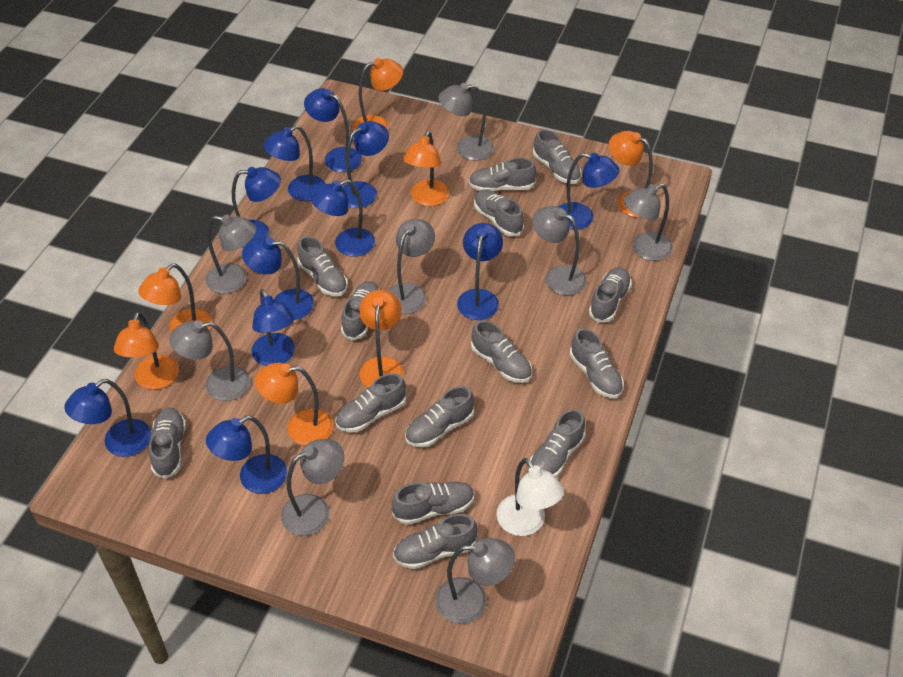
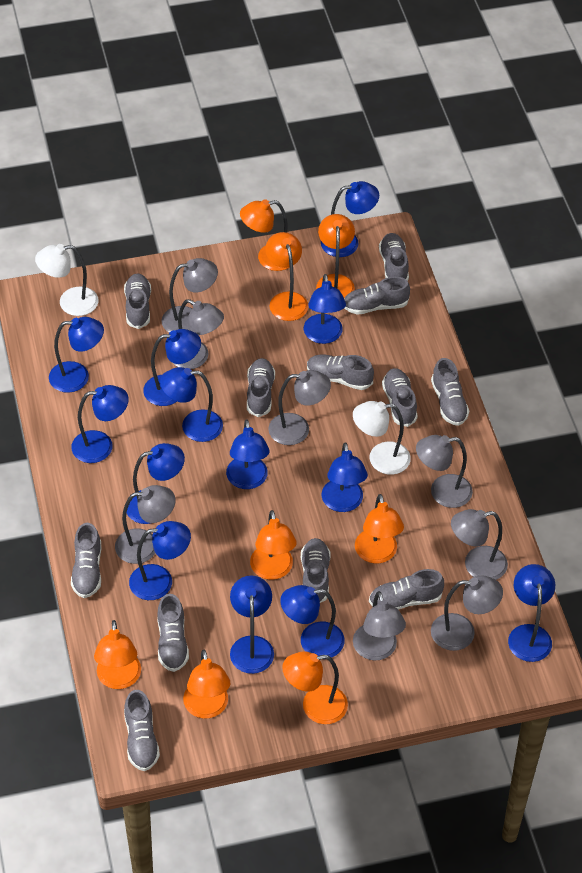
blue lamp: 11 -> 13
grey shoe: 14 -> 12
orange lamp: 7 -> 8
white lamp: 1 -> 2

